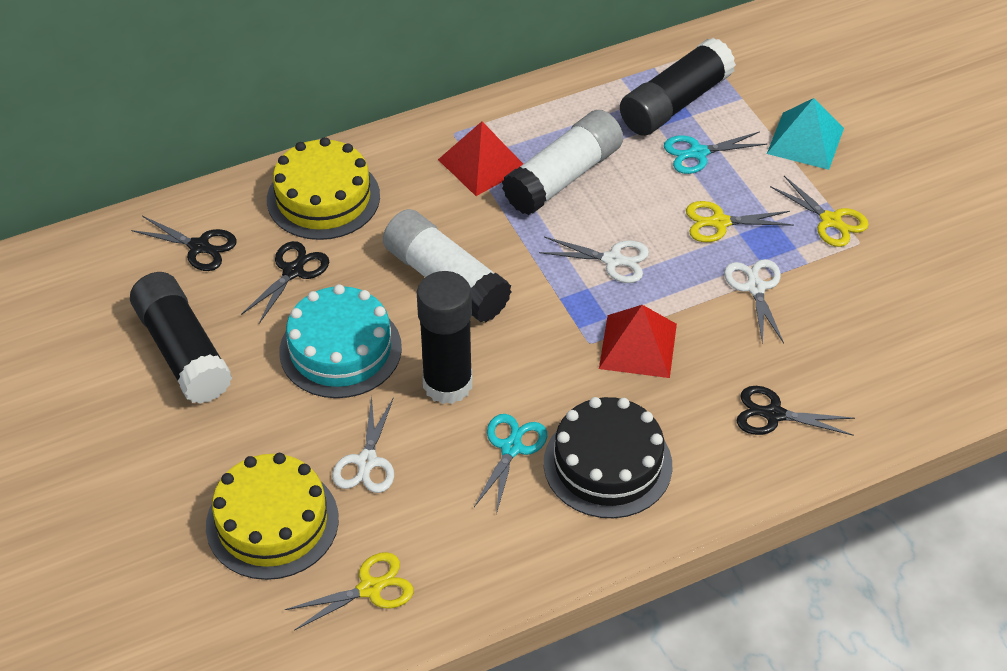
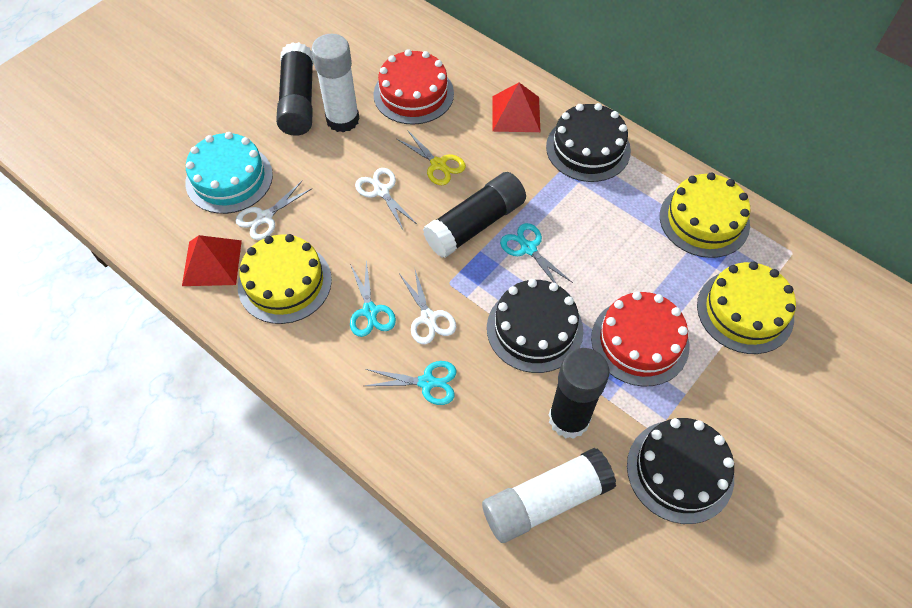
black cake: 1 -> 3
black scissors: 3 -> 0
red cake: 0 -> 2
turquoise pyramid: 1 -> 0
turquoise scissors: 2 -> 3
yellow cake: 2 -> 3
yellow scissors: 3 -> 1

